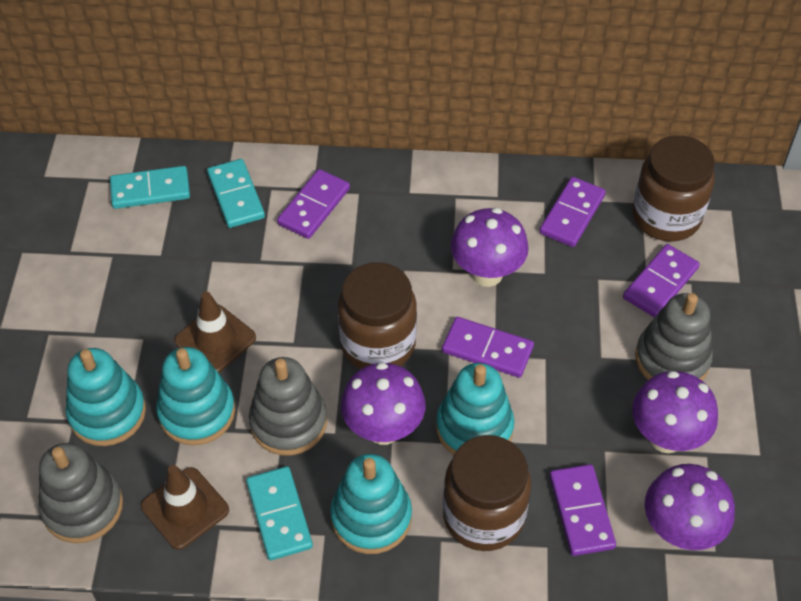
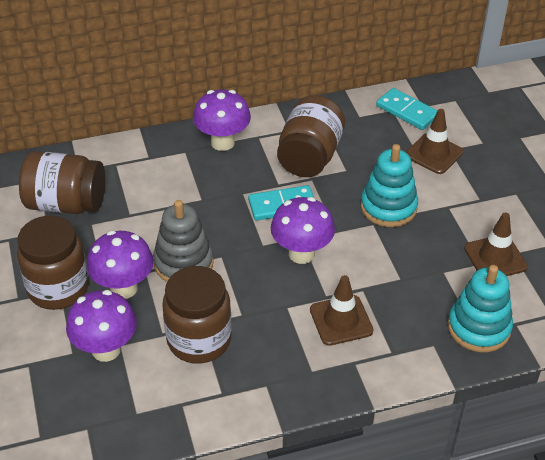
brown jar: 3 -> 4
brown traffic cone: 2 -> 3
grey stacking toy: 3 -> 1
purple domino: 5 -> 0
turquoise domino: 3 -> 2
turquoise stacking toy: 4 -> 2

